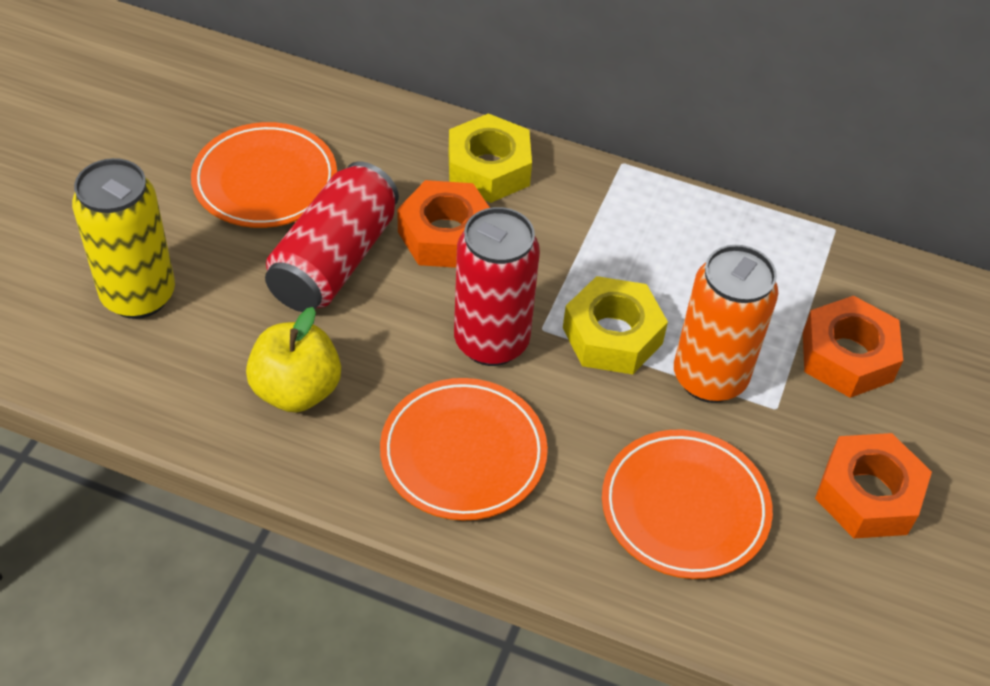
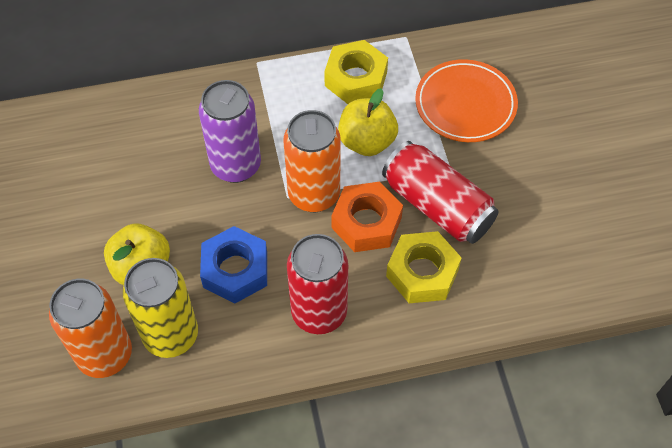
blue nut: 0 -> 1
orange can: 1 -> 2
orange nut: 3 -> 1
orange plate: 3 -> 1
purple can: 0 -> 1
yellow apple: 1 -> 2

